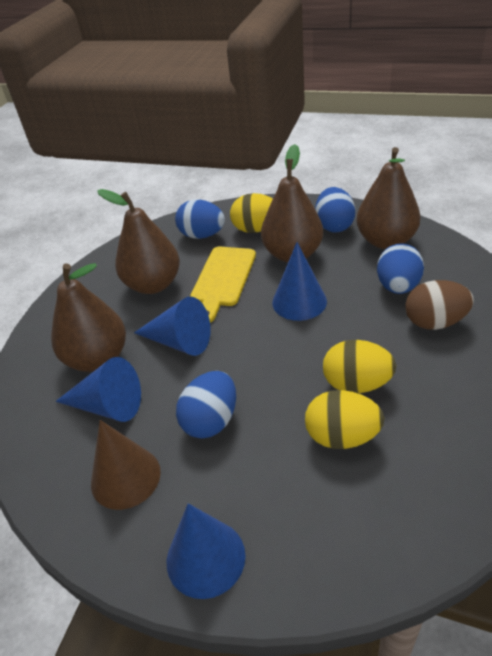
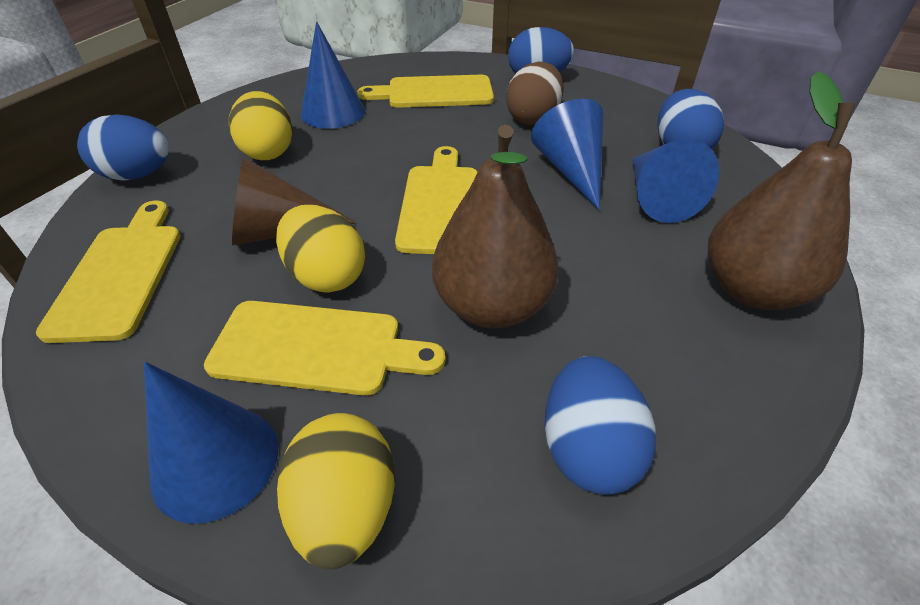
brown pear: 4 -> 2
yellow cutting board: 1 -> 4

